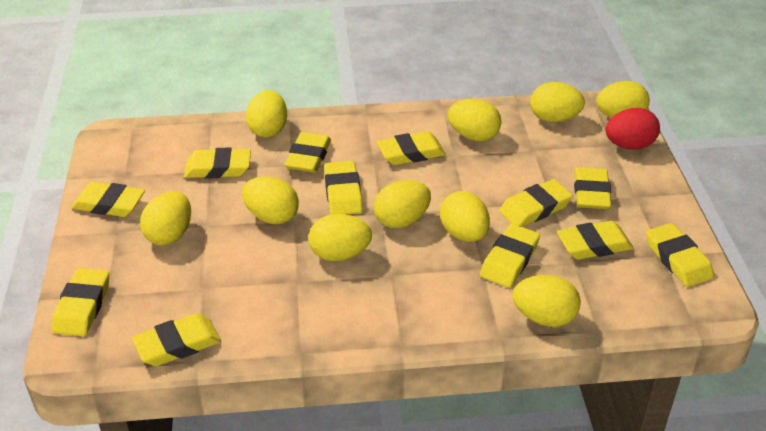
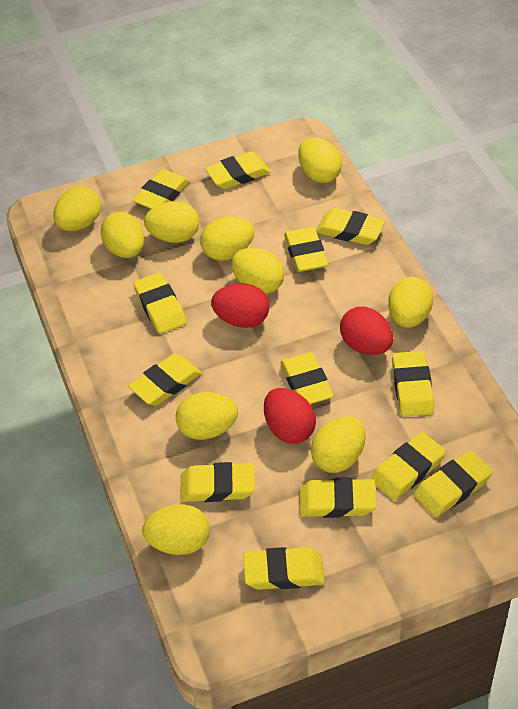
red egg: 1 -> 3
yellow eraser: 12 -> 13

